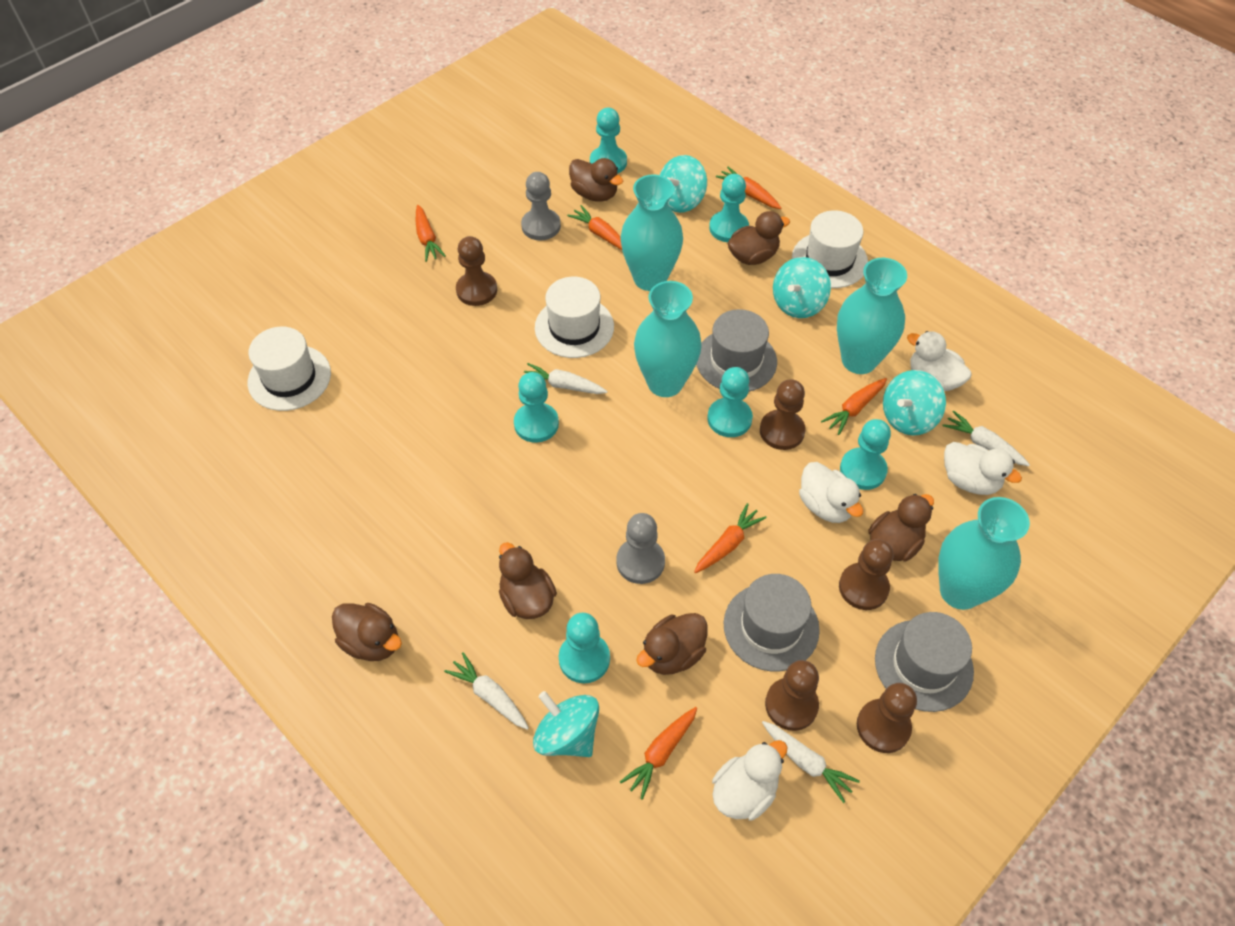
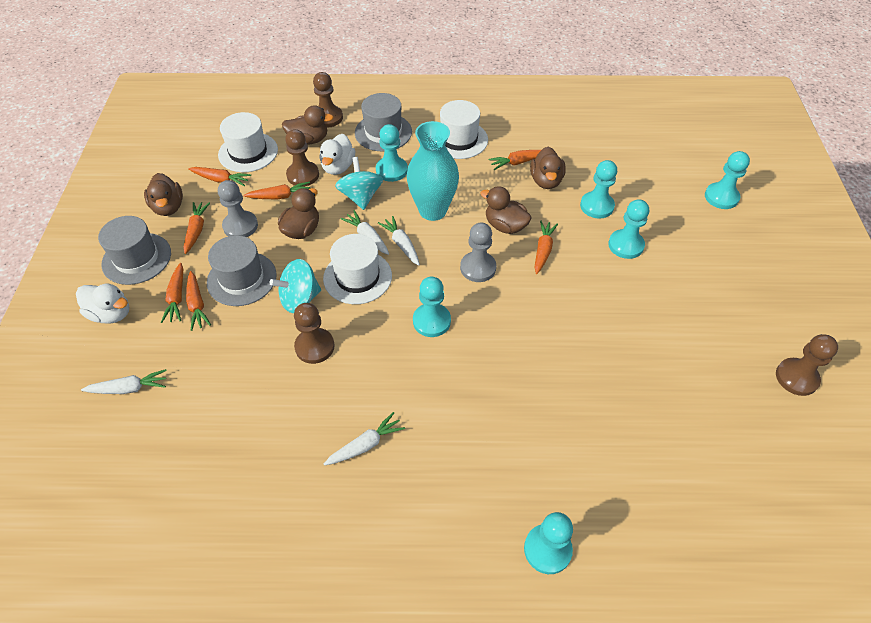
brown duck: 6 -> 5
brown pawn: 5 -> 4
orange carrot: 6 -> 7
turquoise spinning top: 4 -> 2
turquoise vase: 4 -> 1
white duck: 4 -> 2

